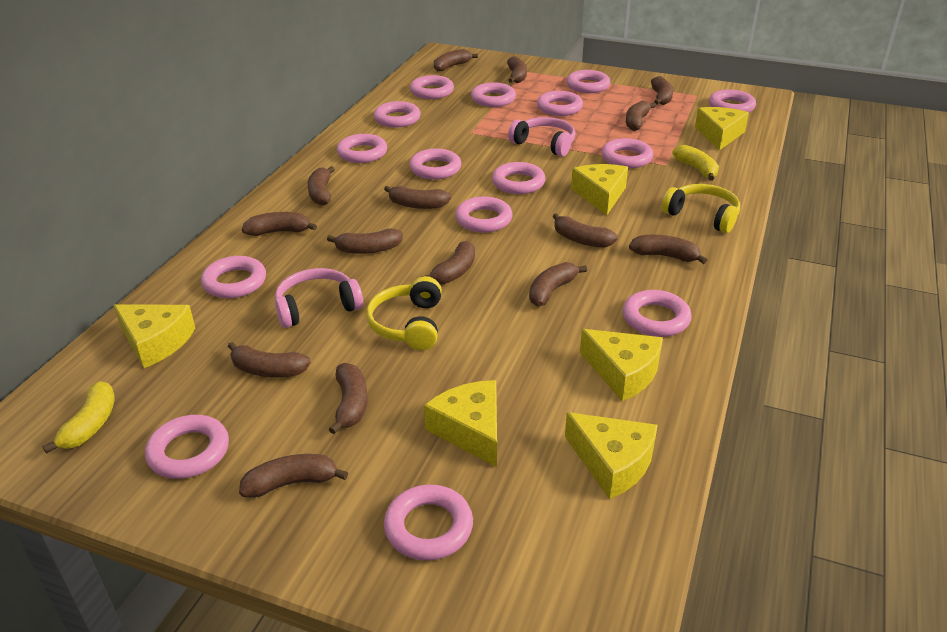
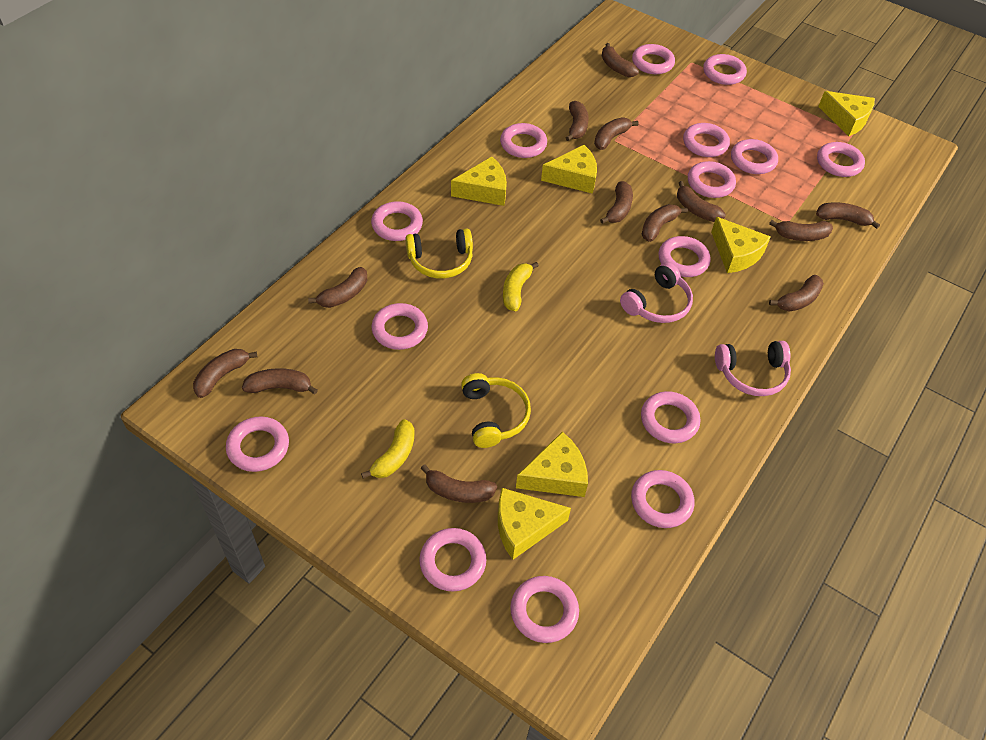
brown banana: 15 -> 13

